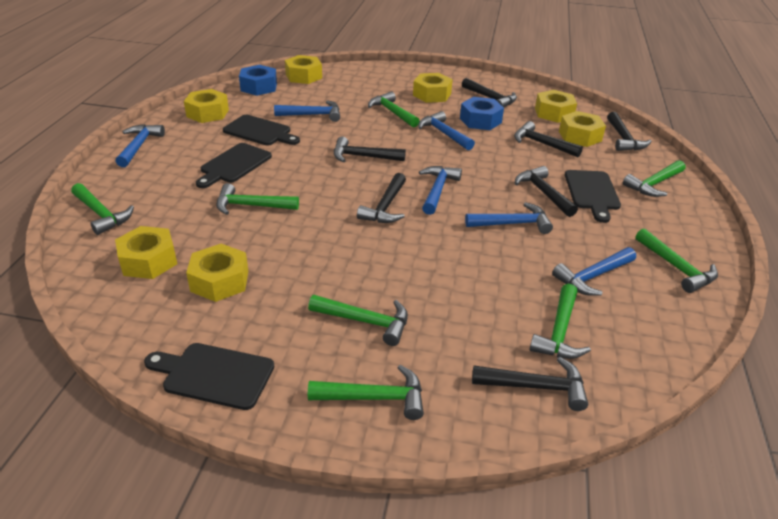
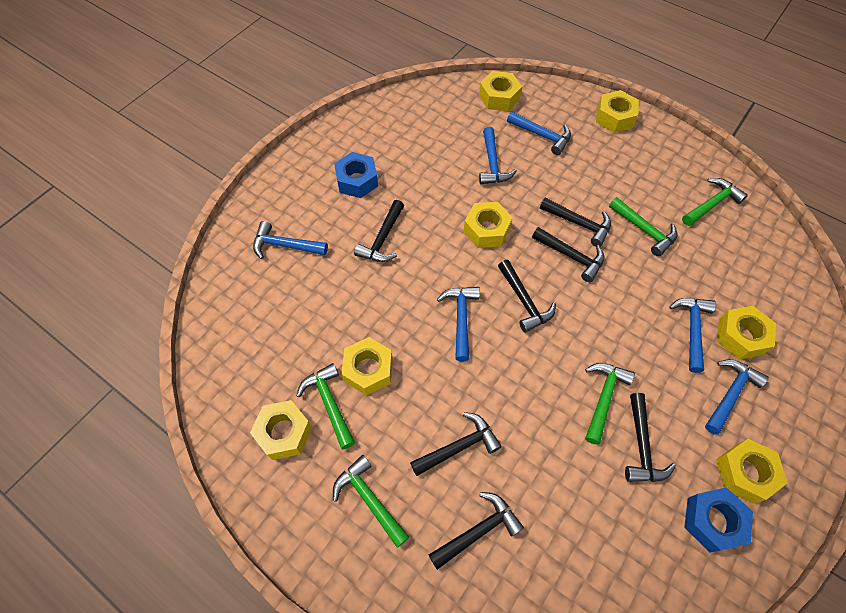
black cutting board: 4 -> 0
green hammer: 8 -> 5

